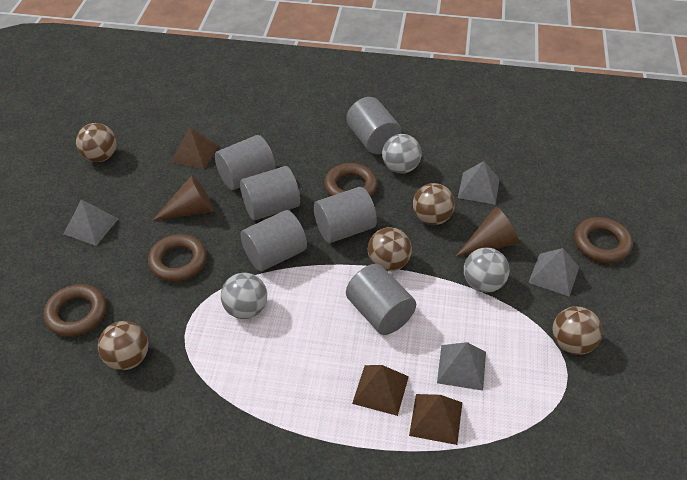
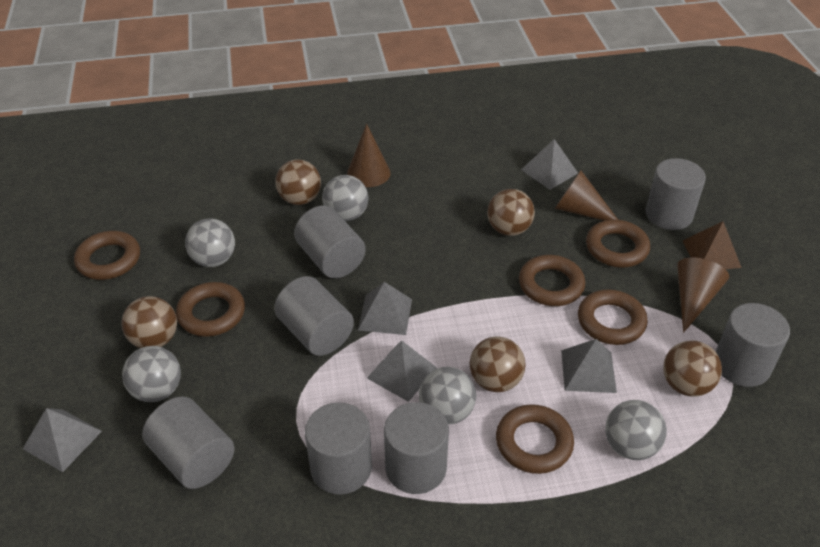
brown cone: 2 -> 3
brown pyramid: 3 -> 1
brown ring: 4 -> 6
grey ball: 3 -> 5
grey cylinder: 6 -> 7
grey pyramid: 4 -> 5

